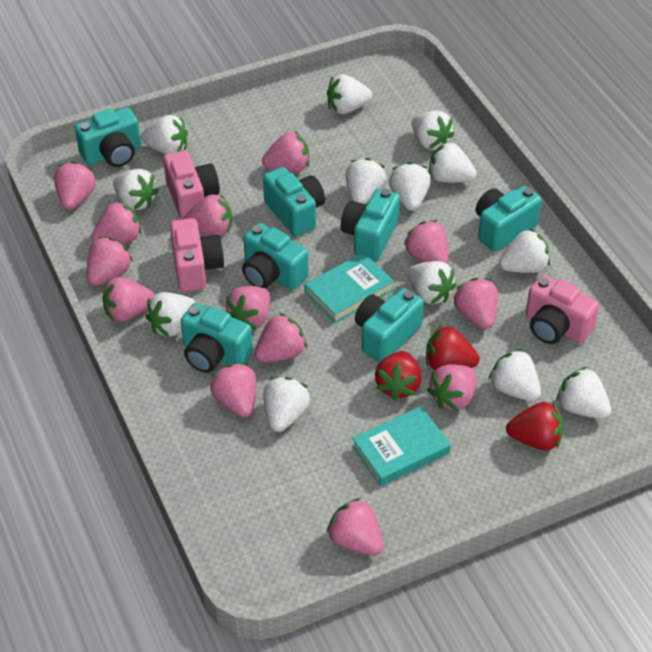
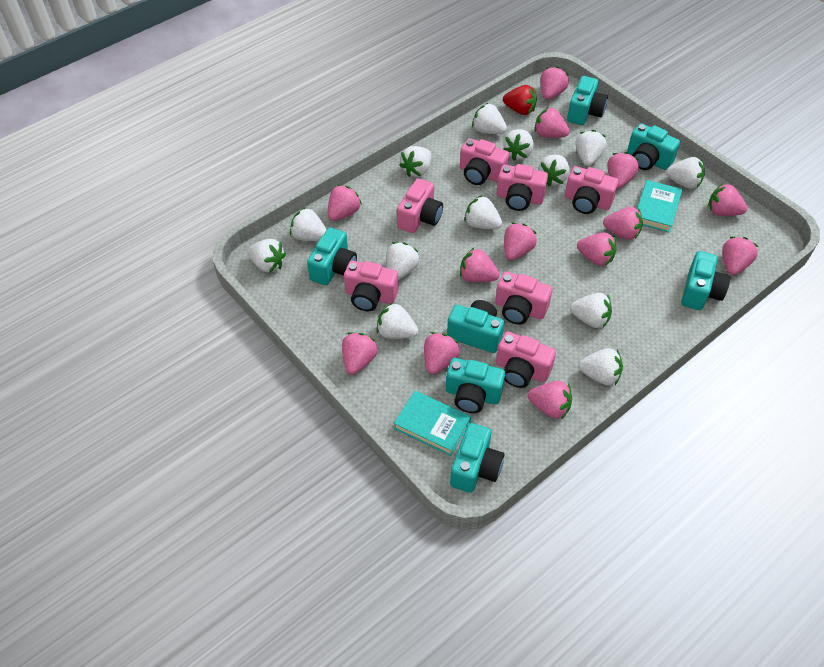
pink camera: 3 -> 7
red strawberry: 3 -> 1

